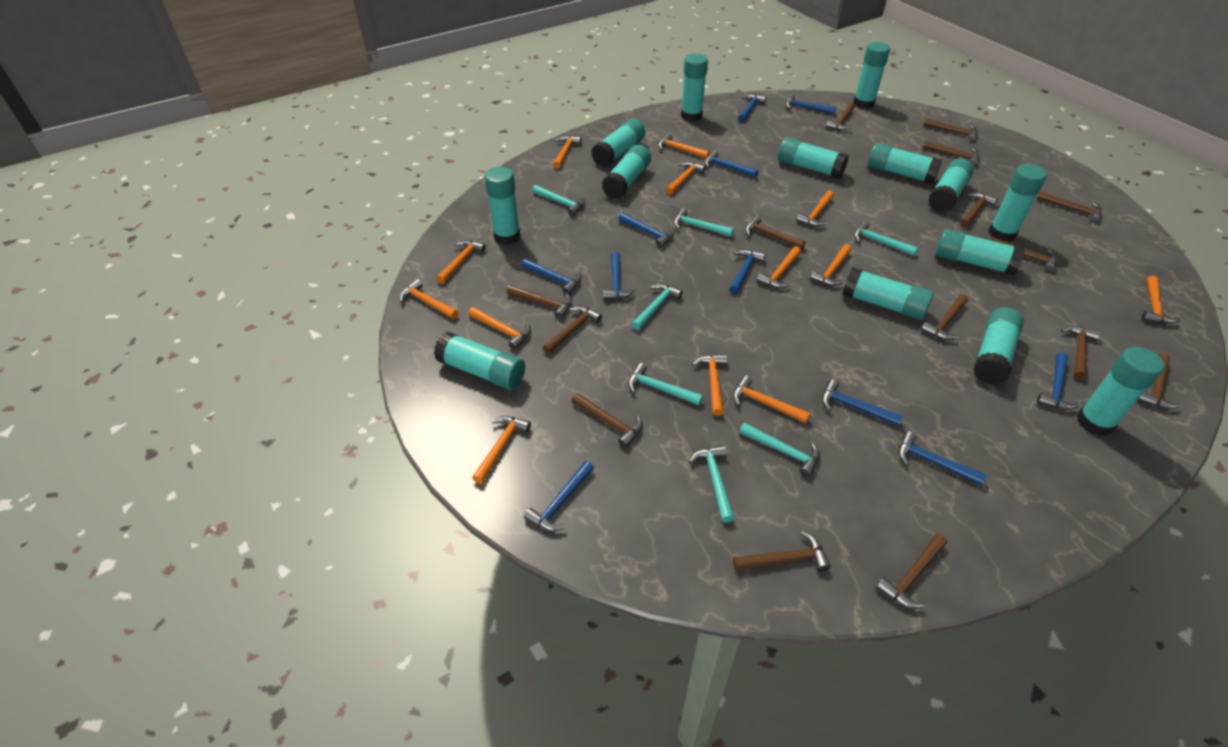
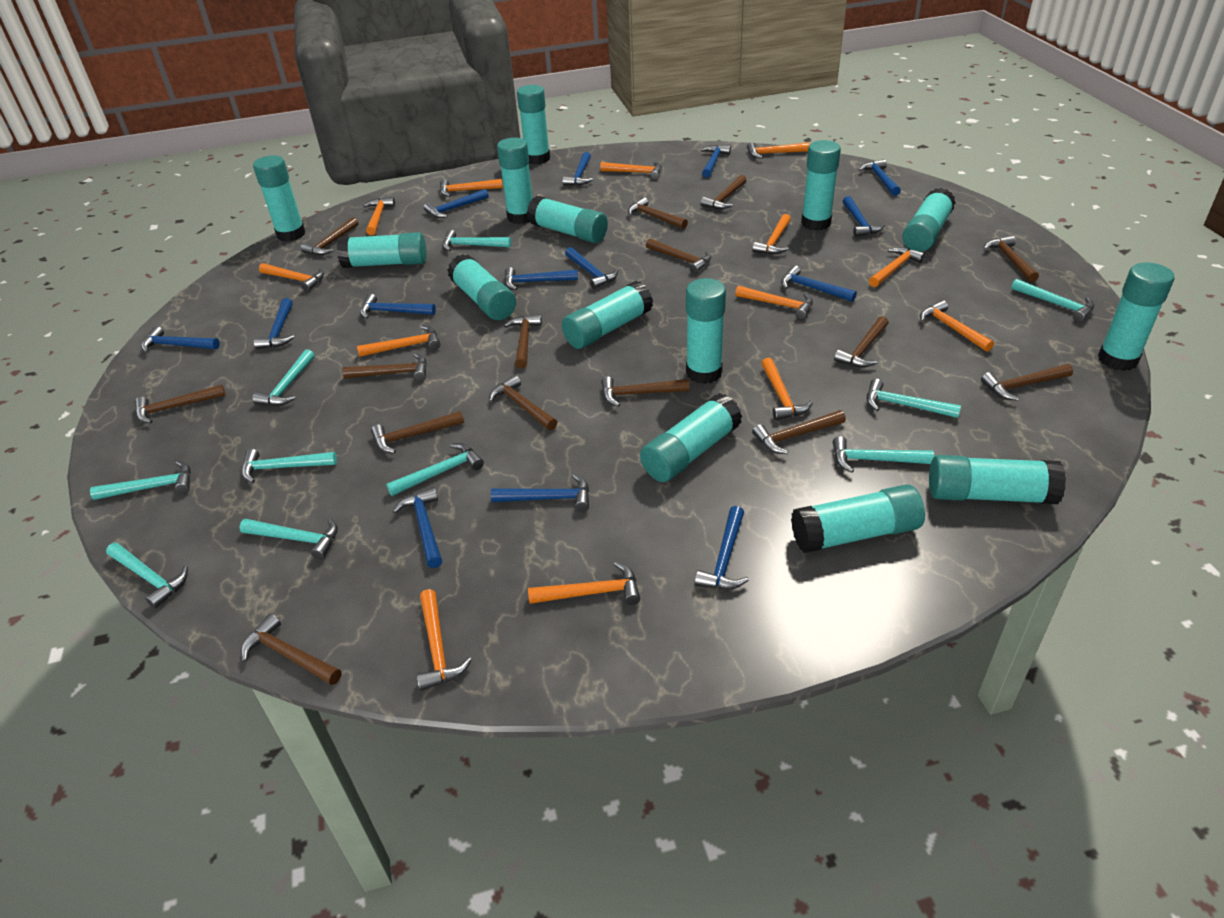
blue hammer: 11 -> 14
turquoise hammer: 7 -> 10

